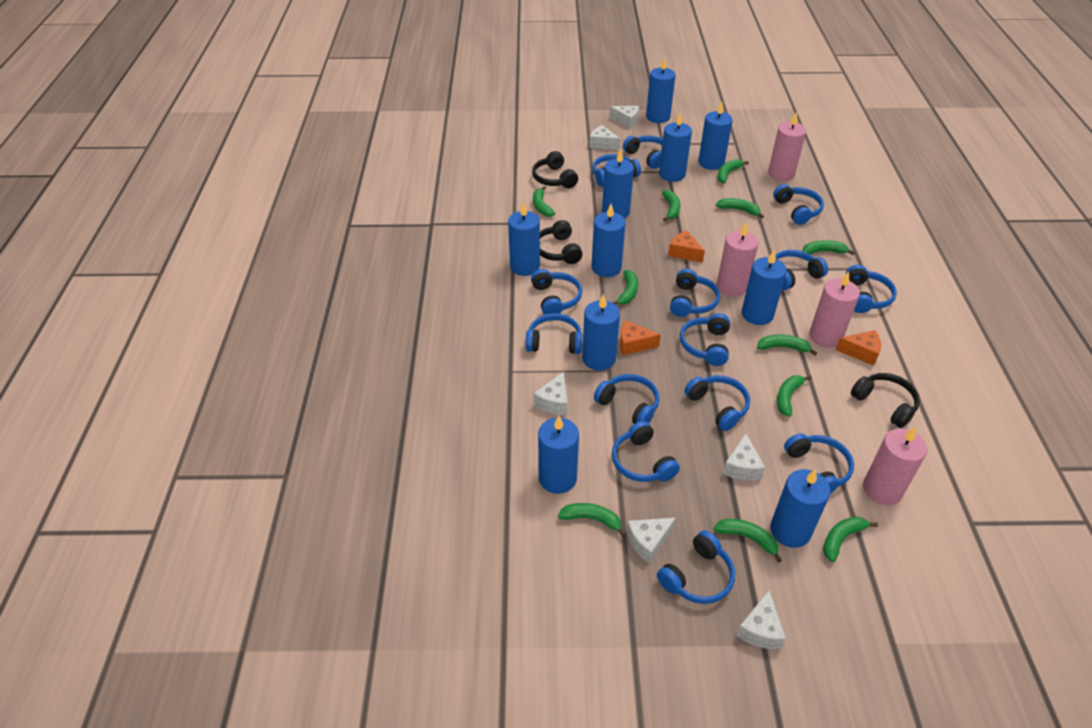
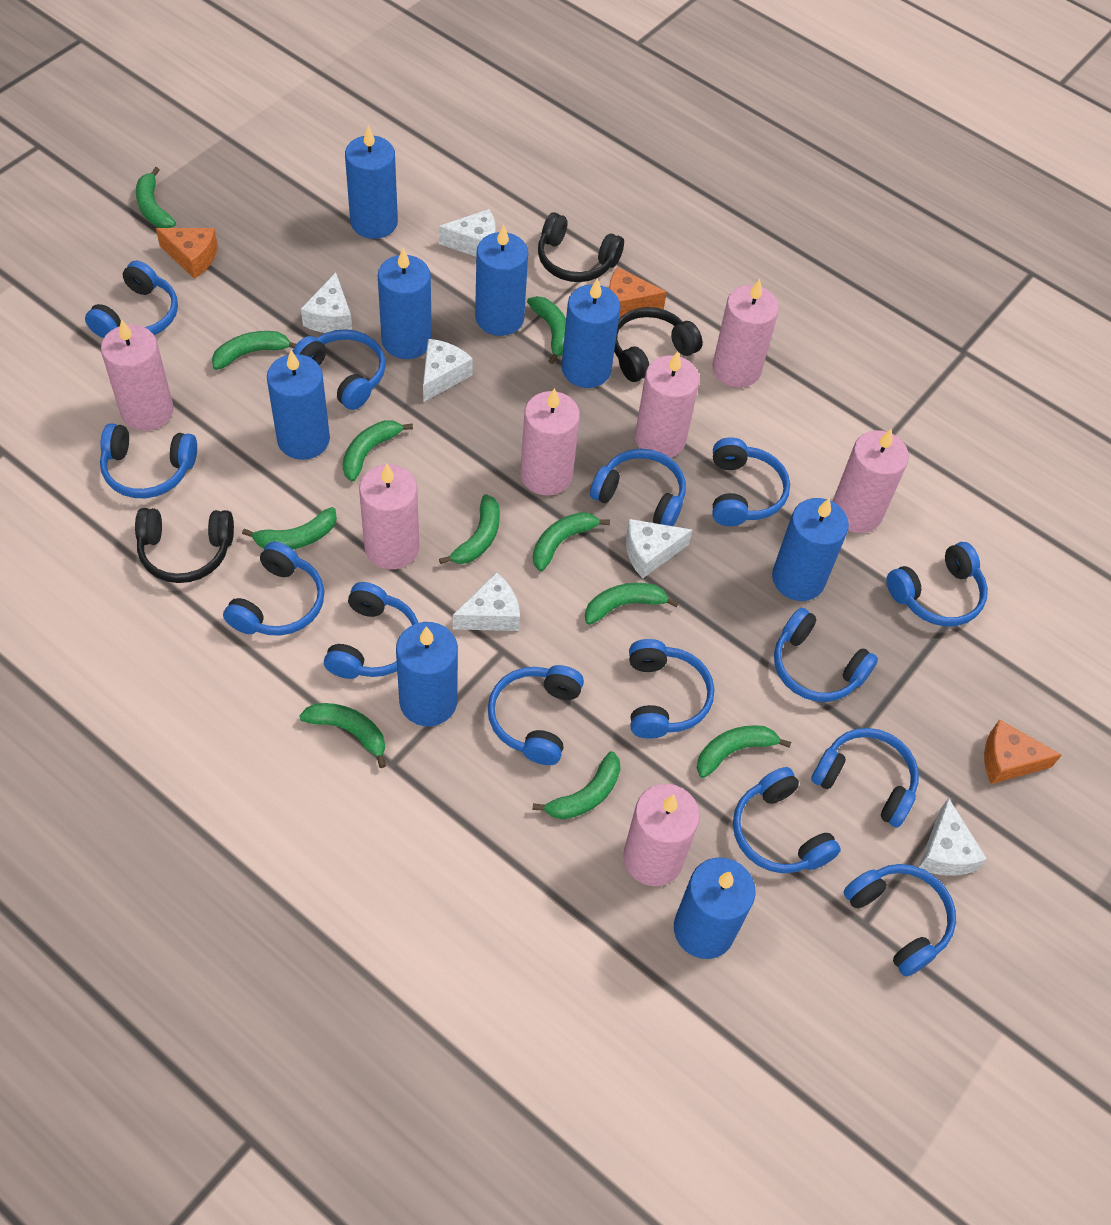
blue candle: 10 -> 8
pink candle: 4 -> 7

